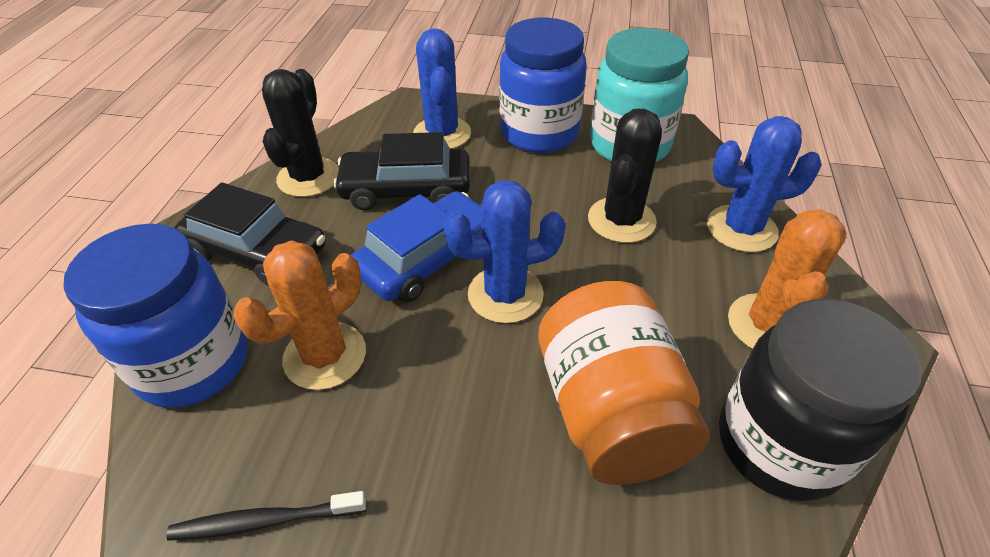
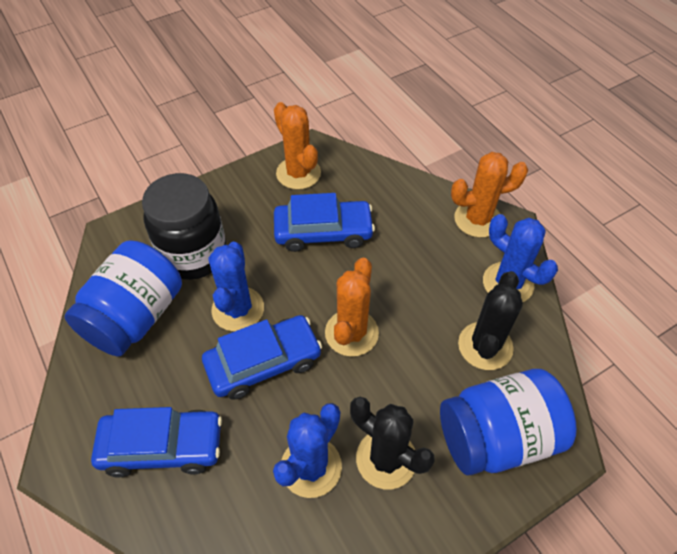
black car: 2 -> 0
black toothbrush: 1 -> 0
blue car: 1 -> 3
orange cactus: 2 -> 3
orange jar: 1 -> 0
turquoise jar: 1 -> 0

